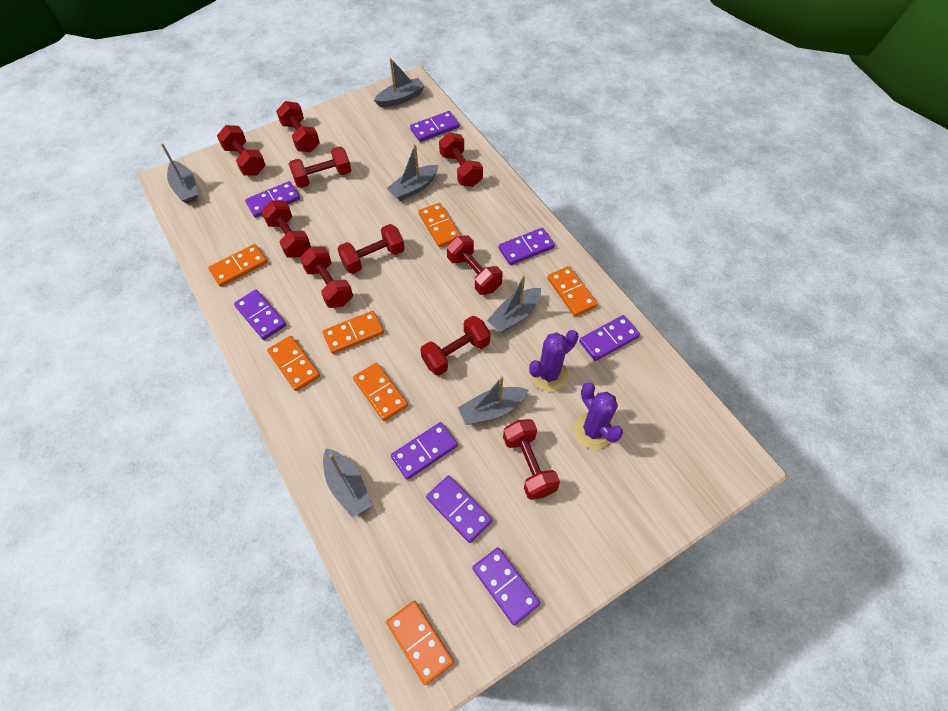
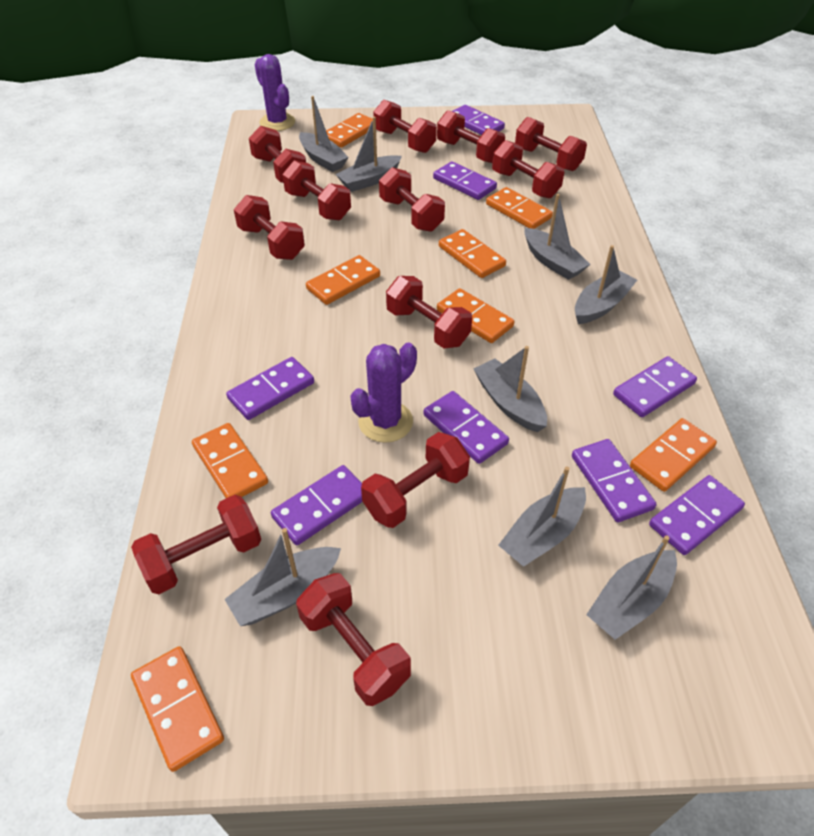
grey boat: 6 -> 8
orange domino: 7 -> 8
red dumbbell: 10 -> 12

